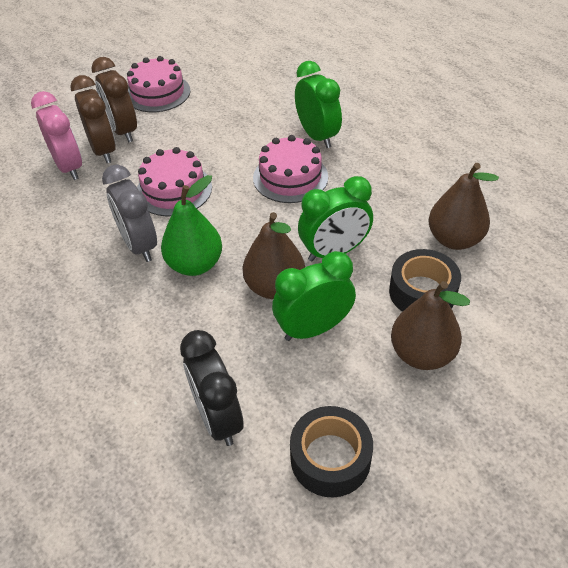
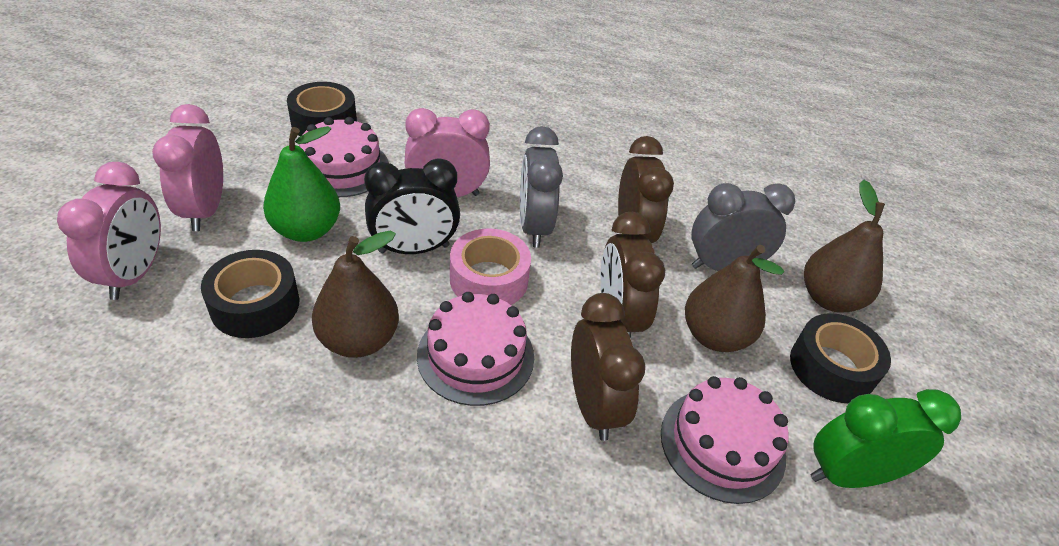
black tape: 2 -> 3
brown clock: 2 -> 3
green clock: 3 -> 1
grey clock: 1 -> 2
pink clock: 1 -> 3
pink tape: 0 -> 1

